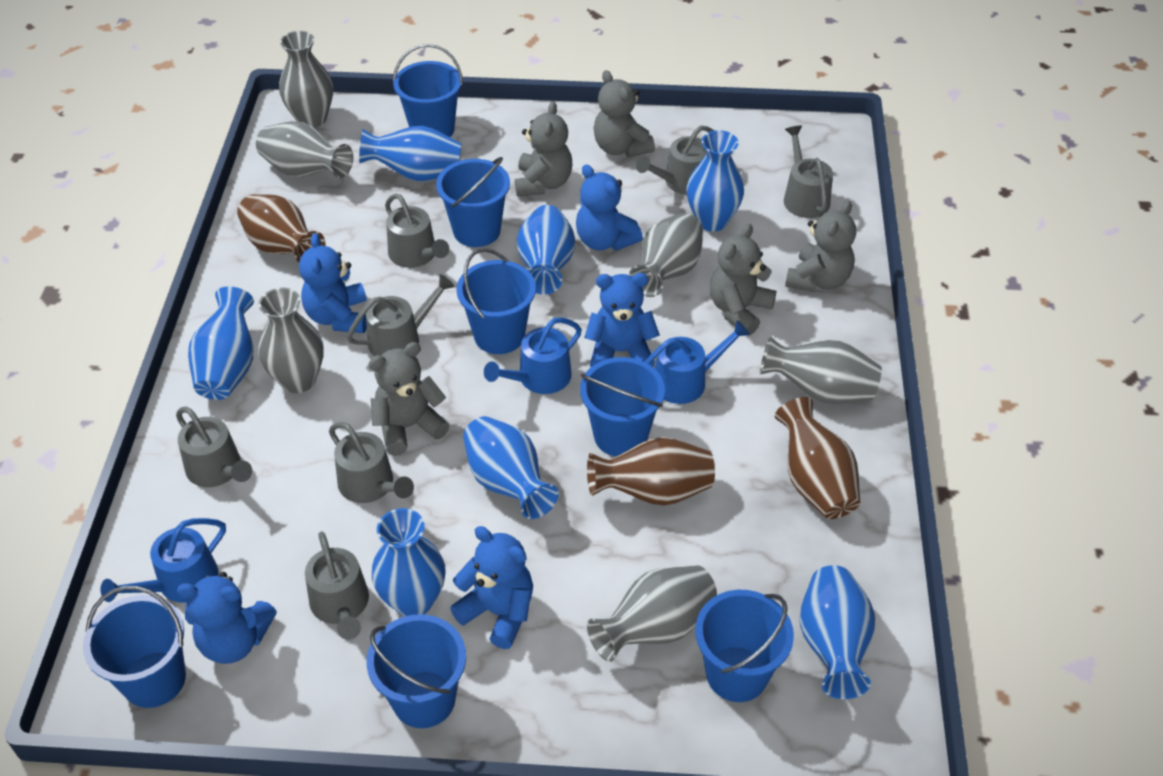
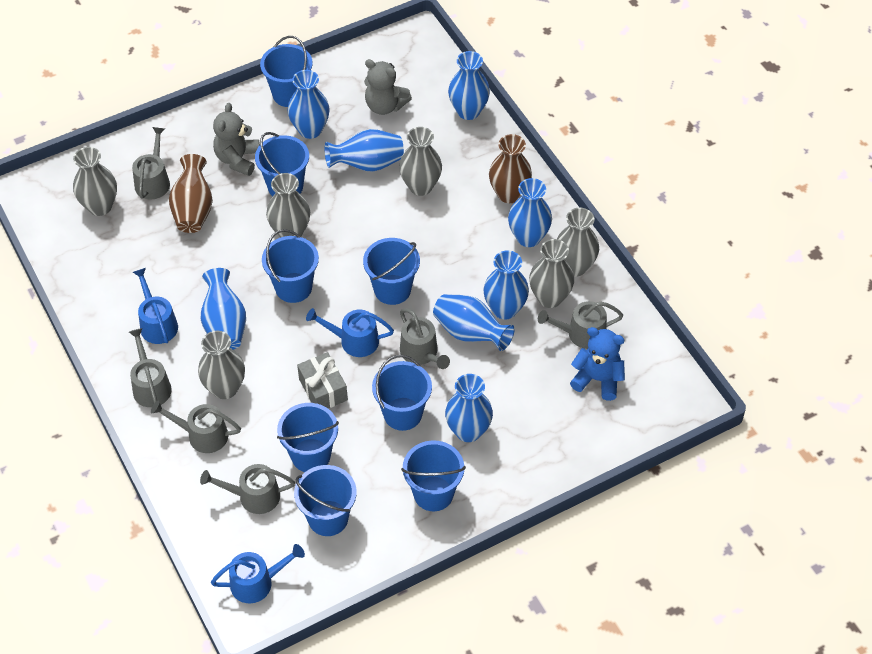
blue bucket: 7 -> 8
blue teddy bear: 5 -> 1
blue vase: 7 -> 8
brown vase: 3 -> 2
grey gift: 0 -> 1
grey teddy bear: 5 -> 2
grey watering can: 7 -> 6

